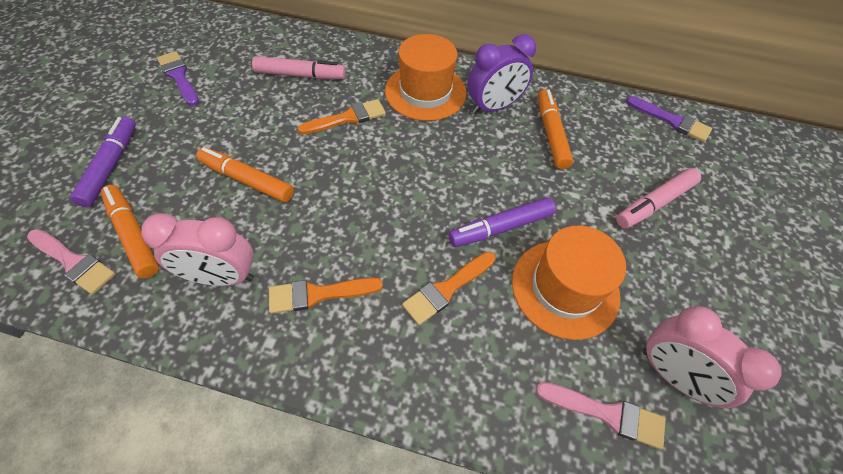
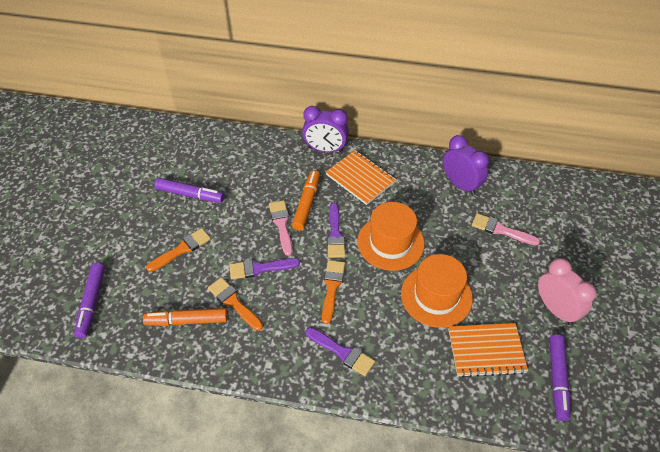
orange marker: 3 -> 2
orange notebook: 0 -> 2
pink clock: 2 -> 1
pink marker: 2 -> 0
purple brush: 2 -> 3
purple clock: 1 -> 2
purple marker: 2 -> 3

